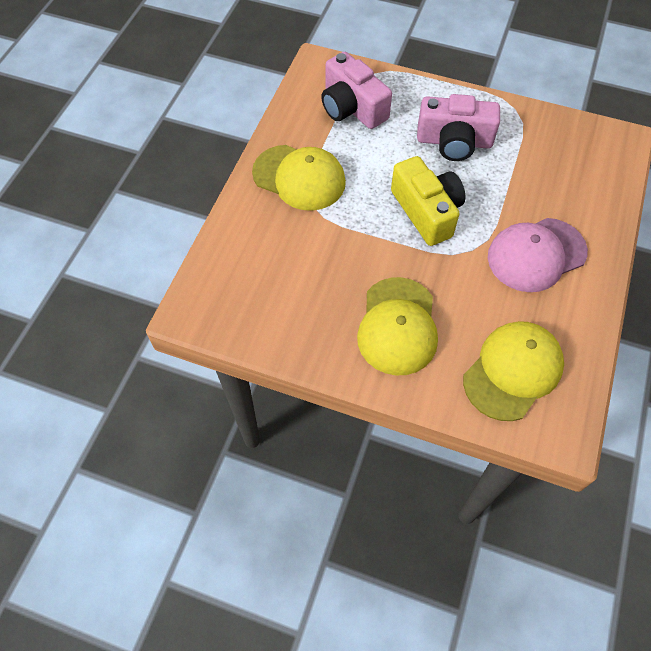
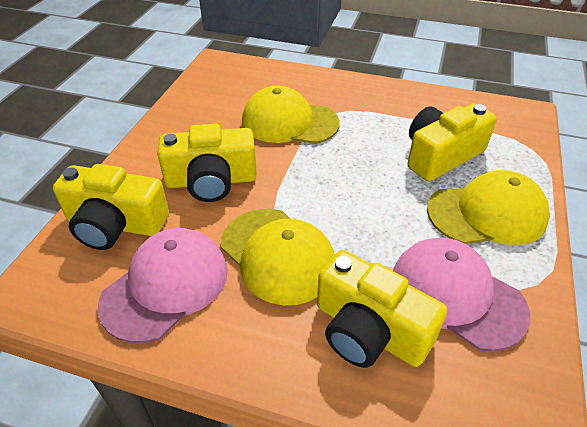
pink camera: 2 -> 0
pink cap: 1 -> 2
yellow camera: 1 -> 4

